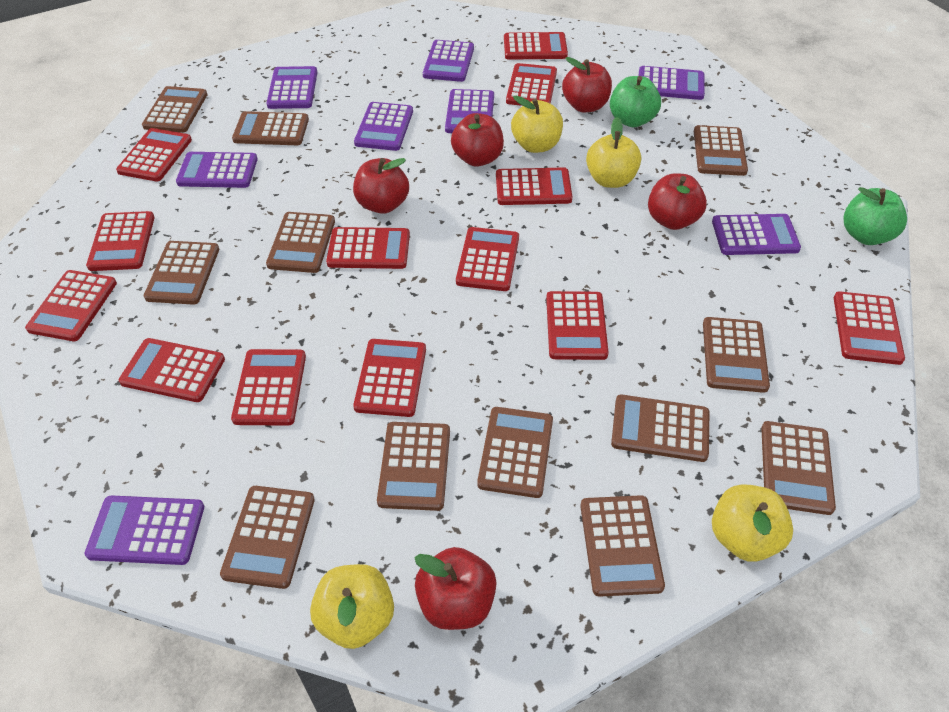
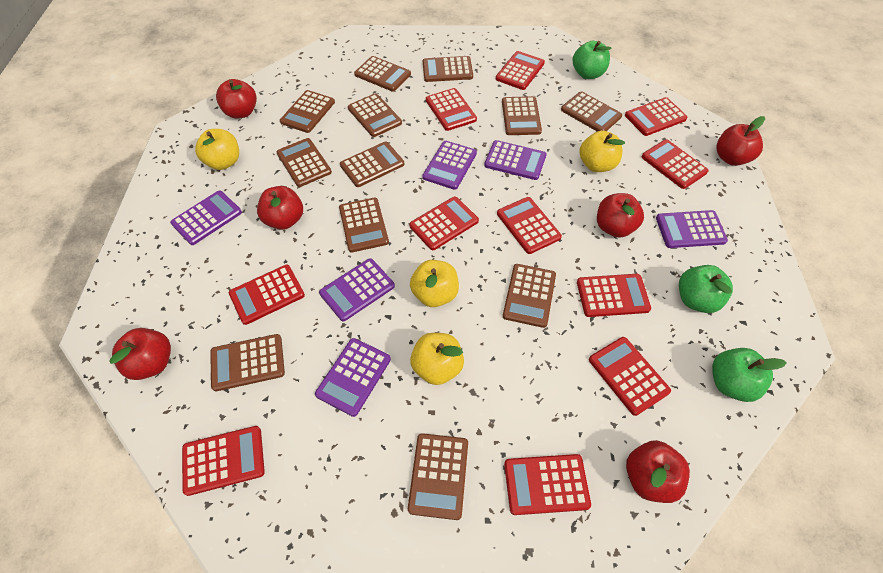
green apple: 2 -> 3
purple calculator: 8 -> 6
red apple: 5 -> 6
red calculator: 13 -> 11

